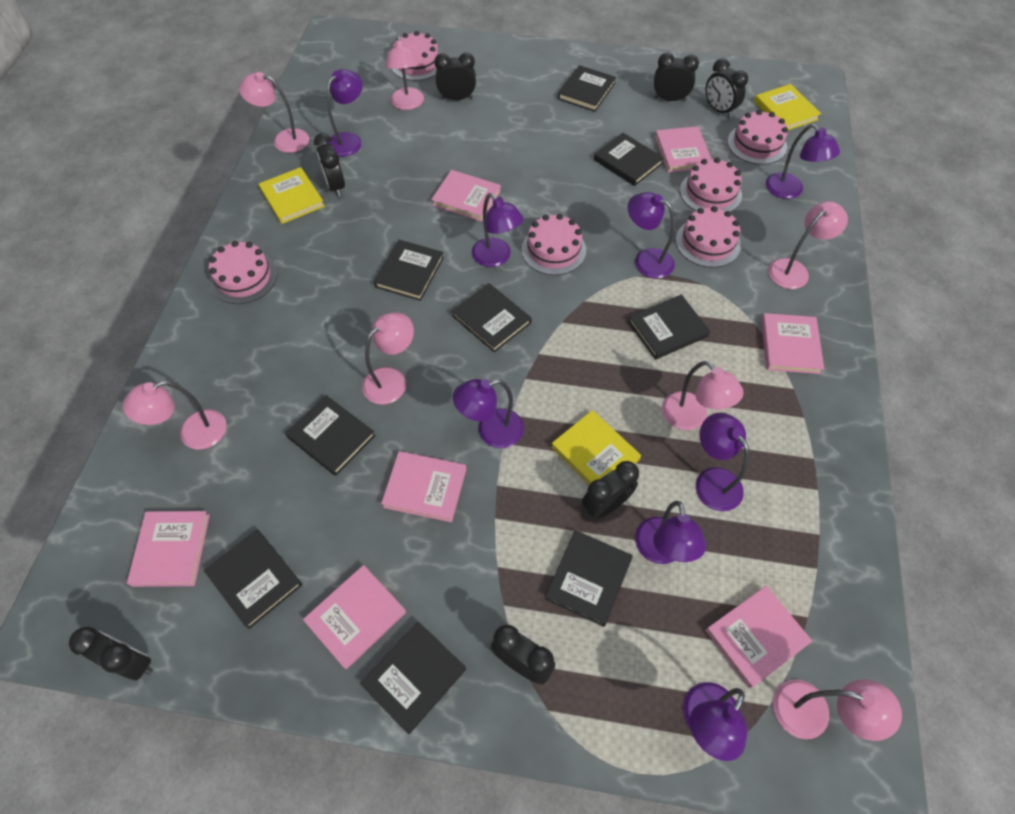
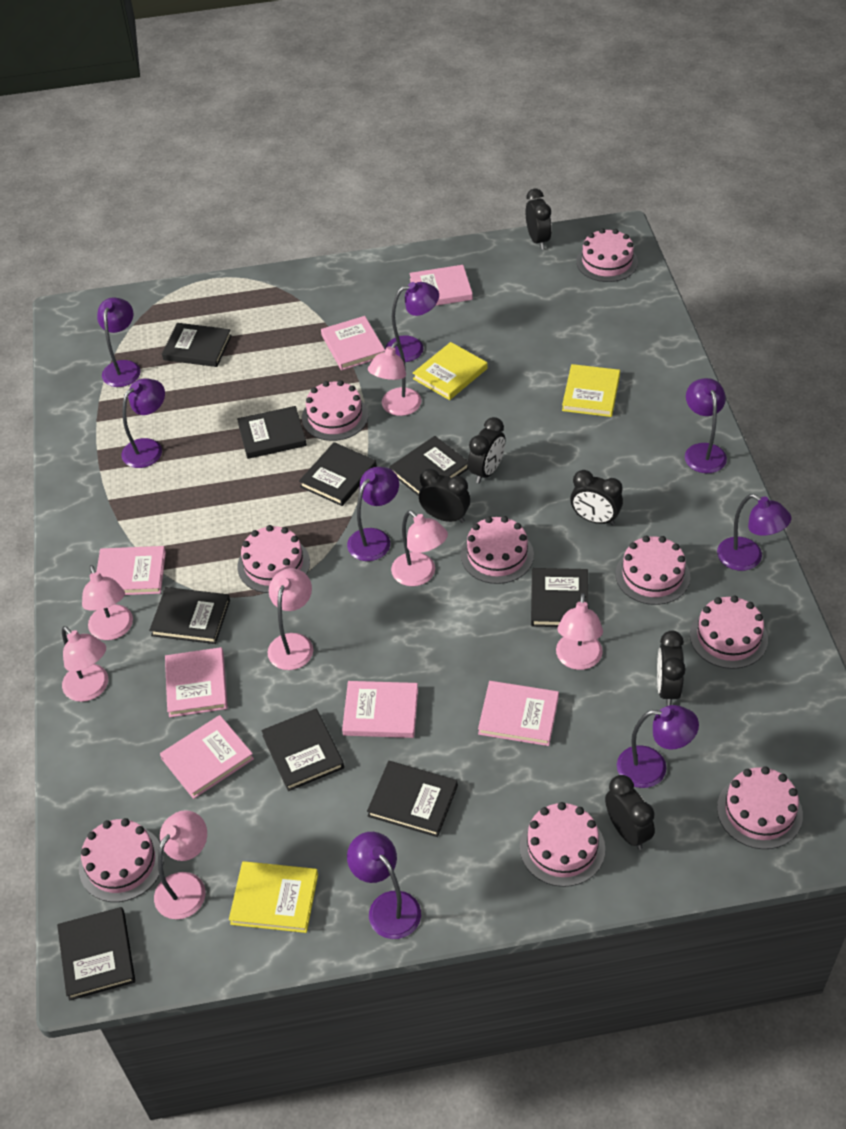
black clock: 7 -> 6
pink cake: 6 -> 9

